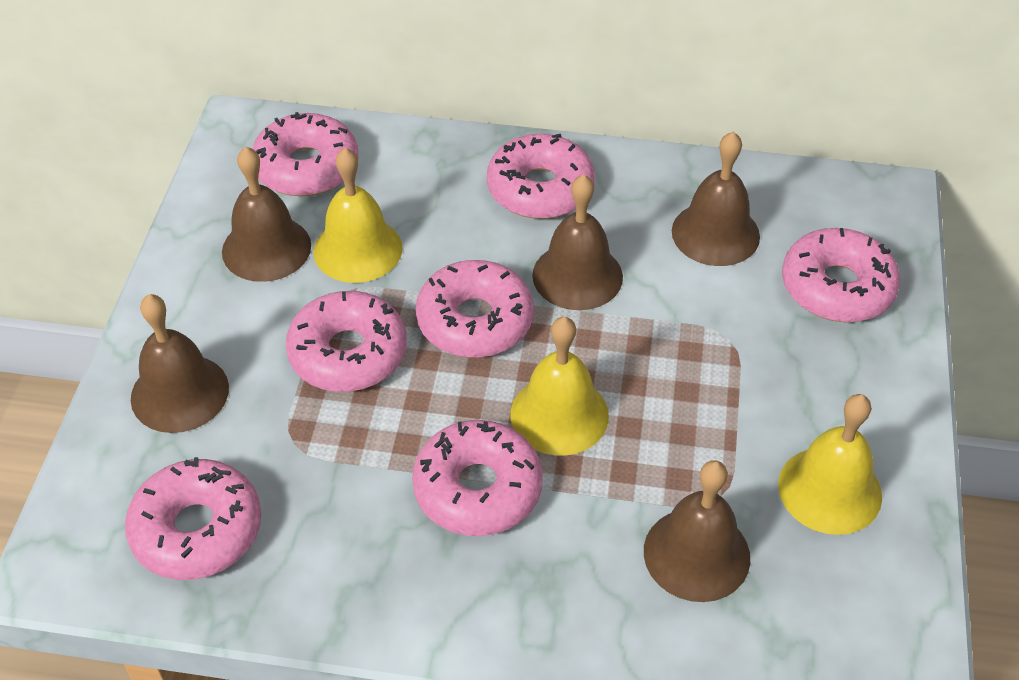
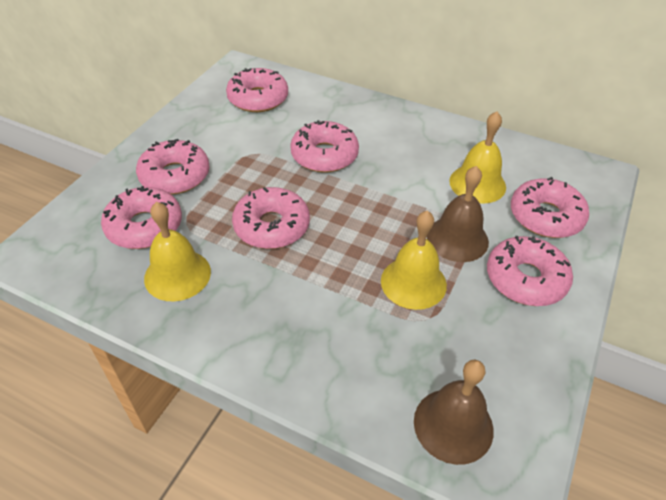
brown bell: 5 -> 2

